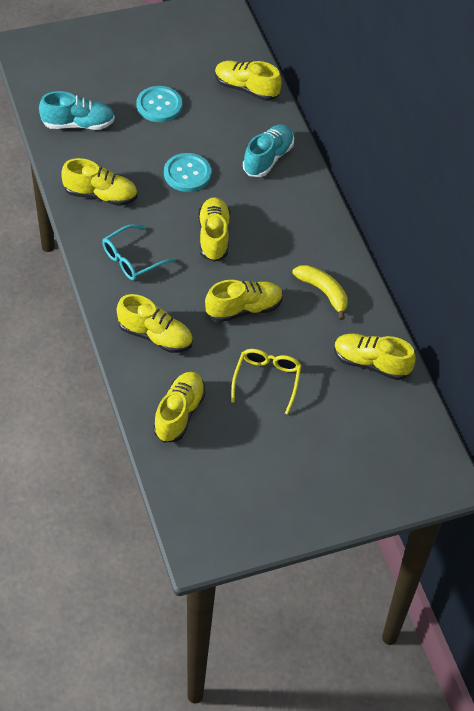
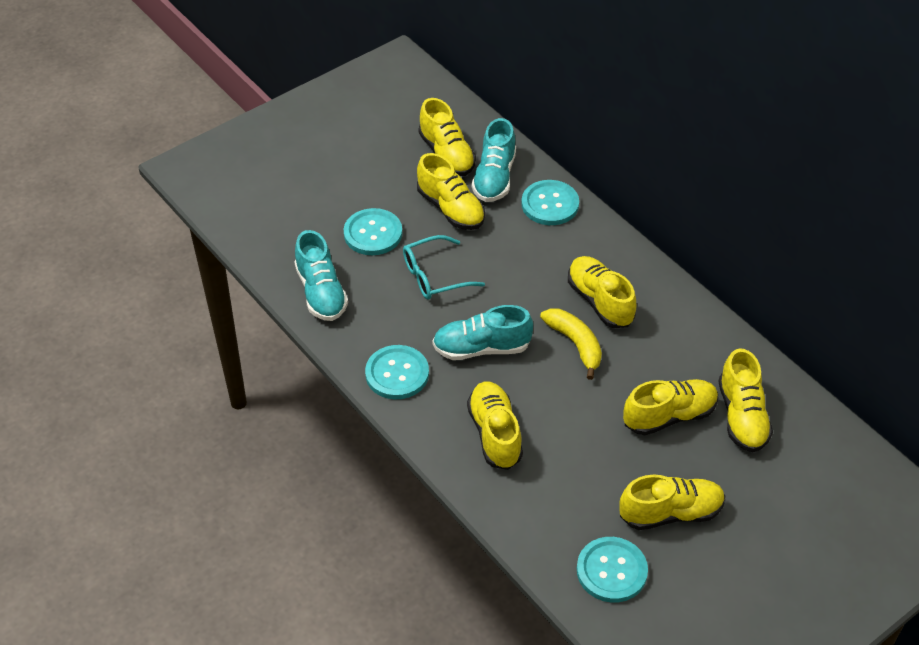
turquoise button: 2 -> 4
turquoise shoe: 2 -> 3
yellow glasses: 1 -> 0

